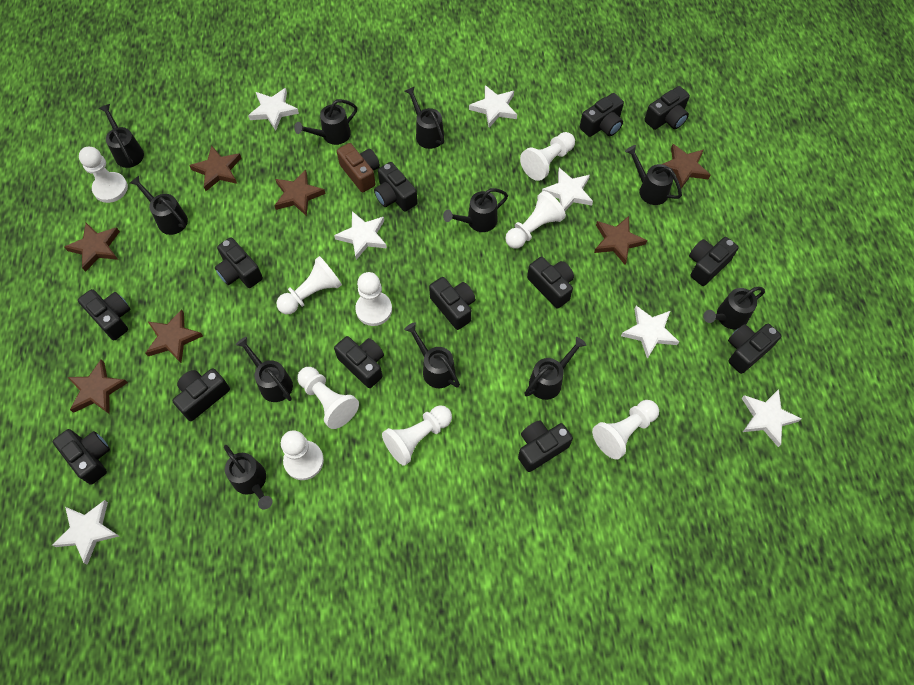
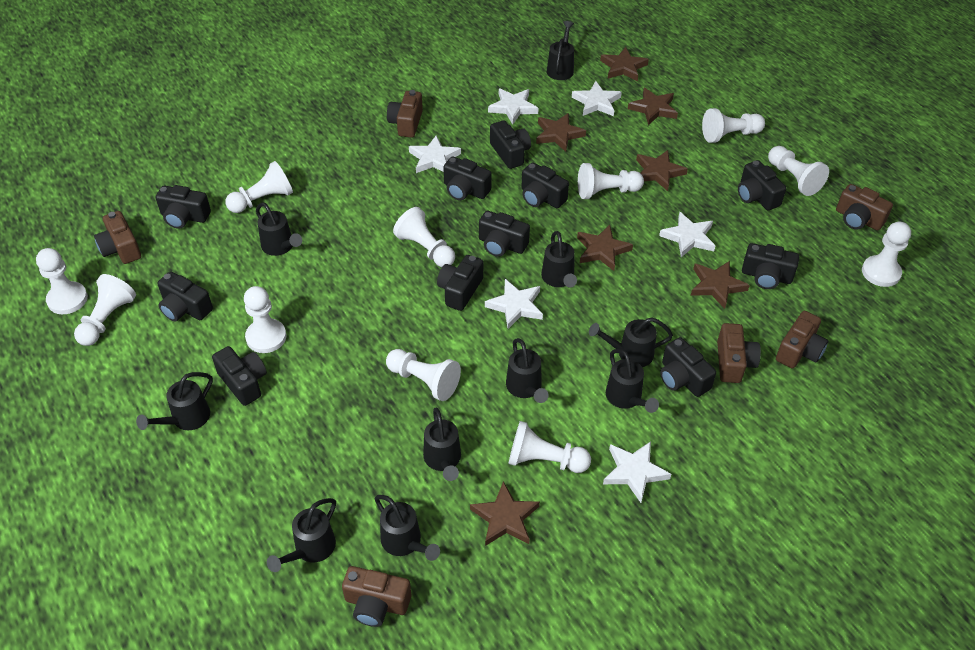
black camera: 13 -> 11
black watering can: 11 -> 10
brown camera: 1 -> 6
white pawn: 9 -> 11
white star: 7 -> 6

